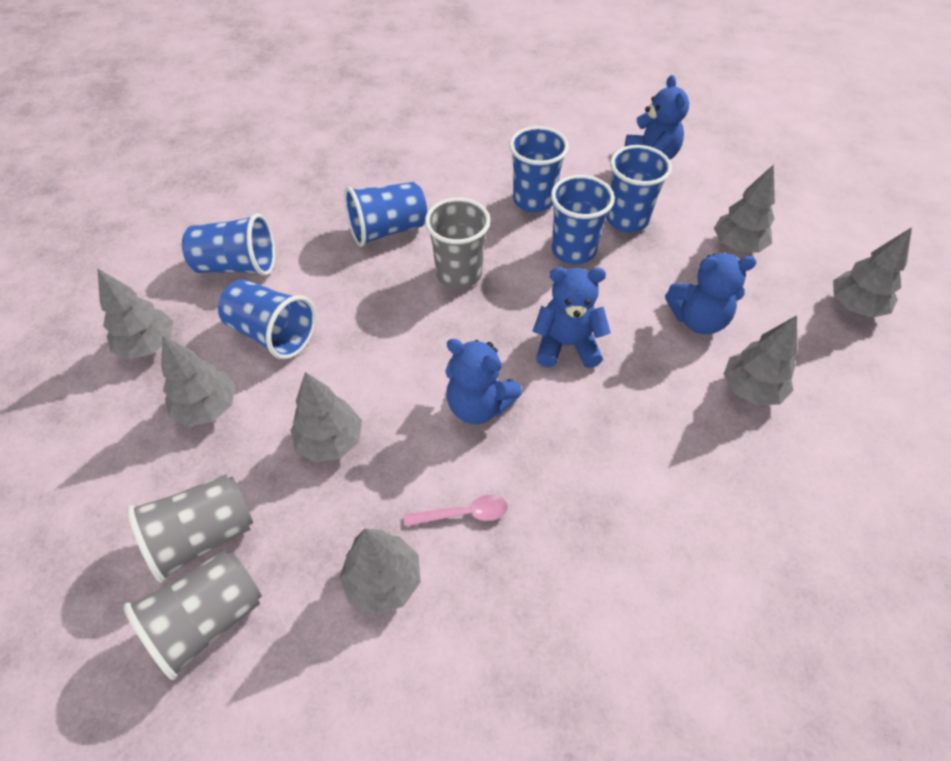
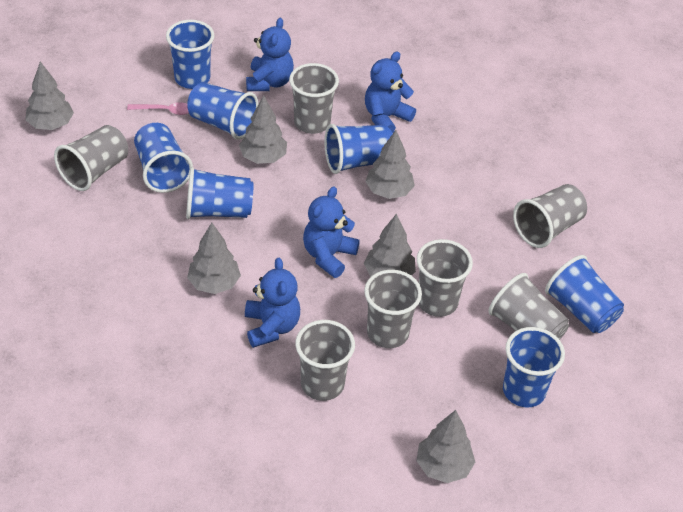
blue cup: 6 -> 7
grey cup: 3 -> 7
grey tree: 7 -> 6

